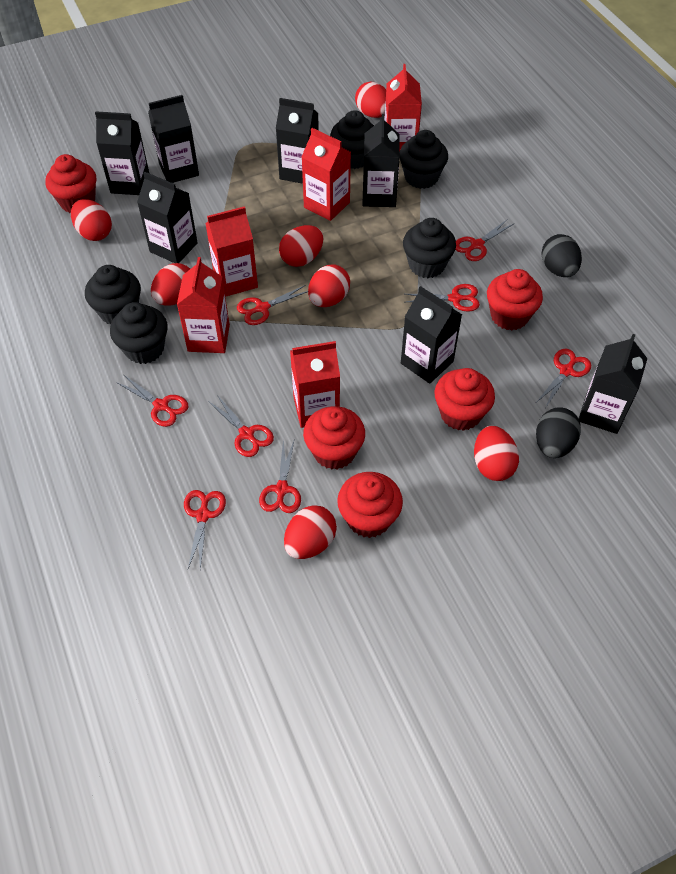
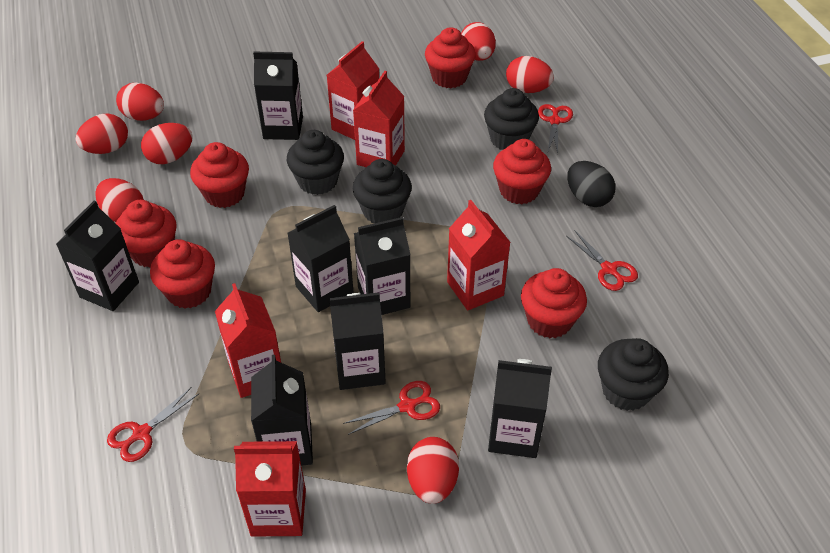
black cupcake: 5 -> 4
black egg: 2 -> 1
red cupcake: 5 -> 6
red scissors: 8 -> 4

